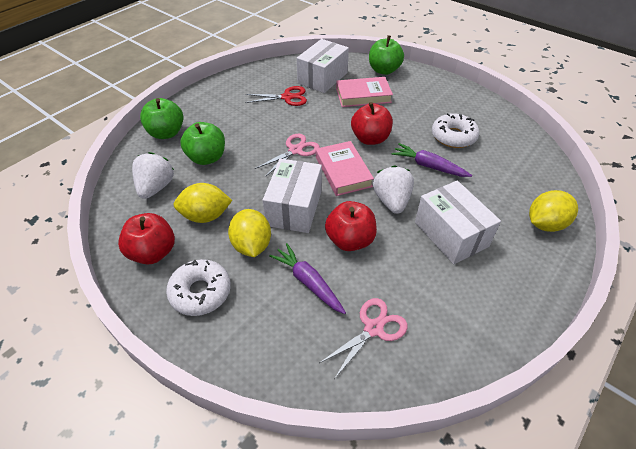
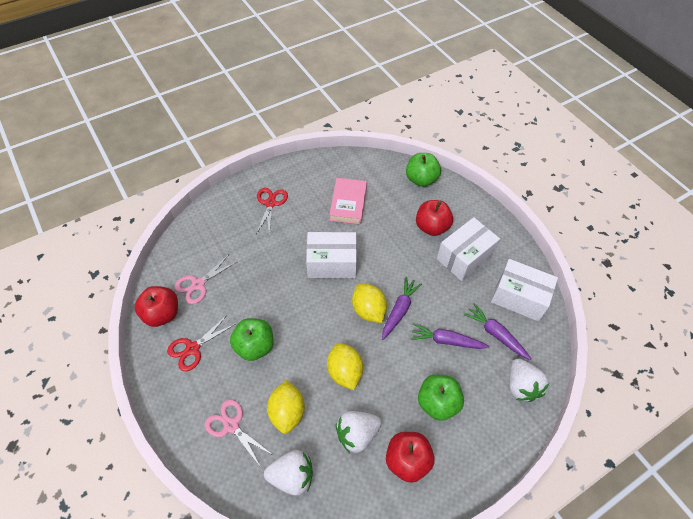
pink book: 2 -> 1
purple carrot: 2 -> 3
red scissors: 1 -> 2
white donut: 2 -> 0
white strawberry: 2 -> 3

